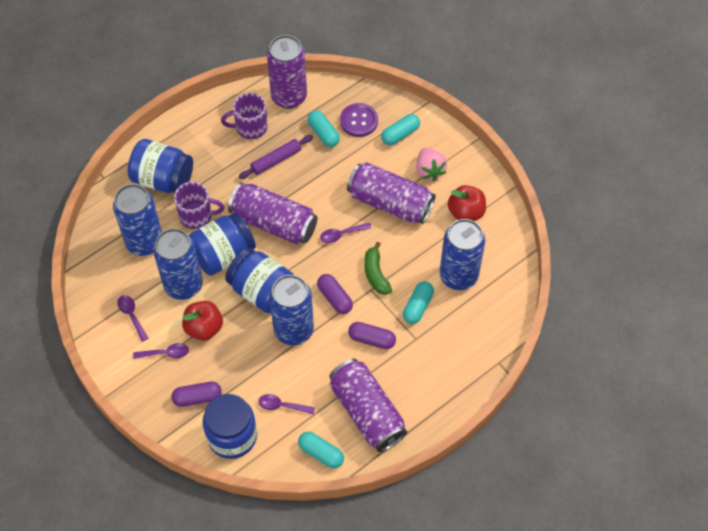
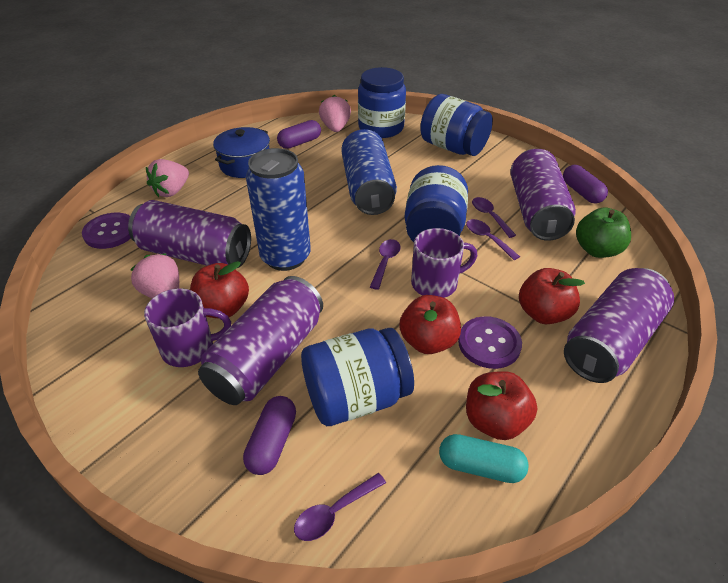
blue can: 4 -> 2
blue pot: 0 -> 1
green apple: 0 -> 1
green banana: 1 -> 0
pink strawberry: 1 -> 3
purple button: 1 -> 2
purple rolling pin: 1 -> 0
red apple: 2 -> 4
turquoise capsule: 4 -> 1

